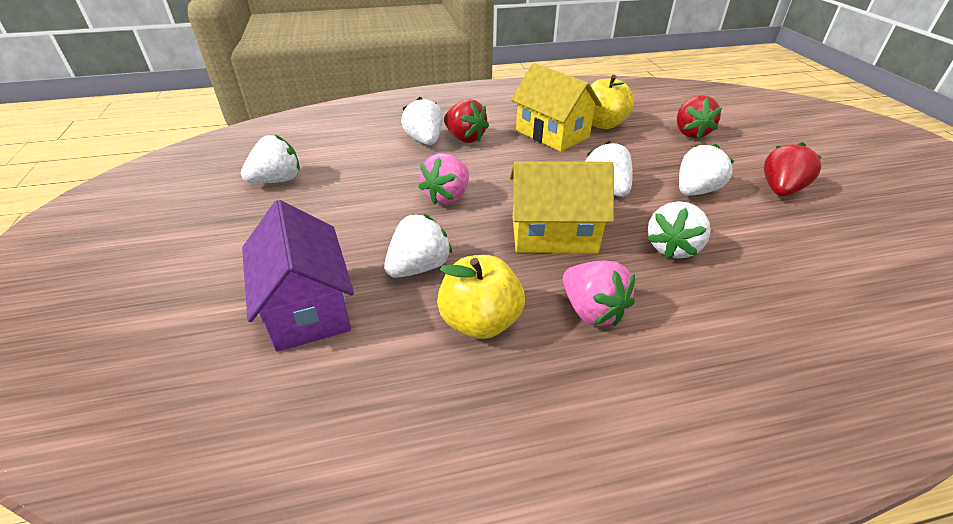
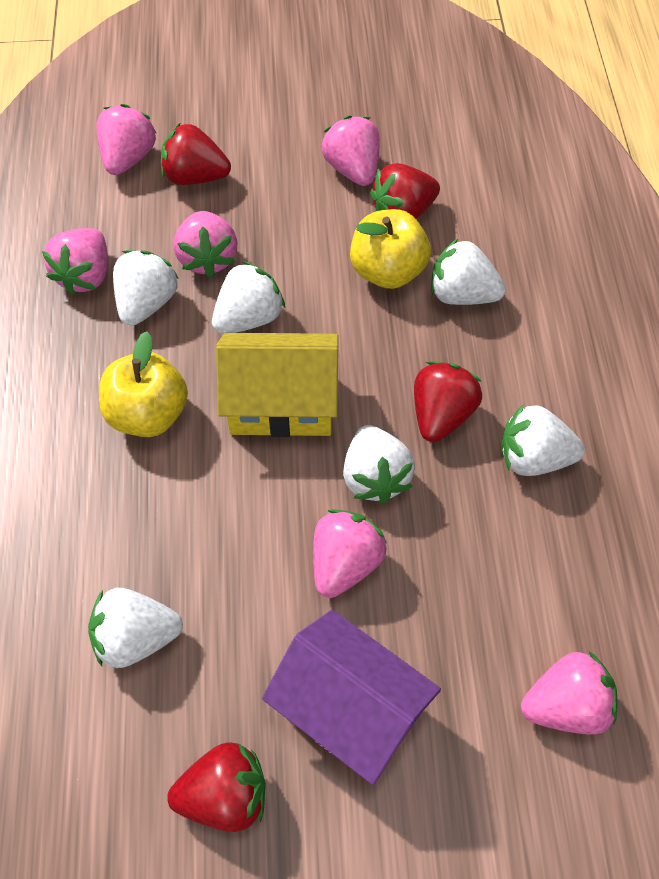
pink strawberry: 2 -> 6
red strawberry: 3 -> 4
yellow house: 2 -> 1

